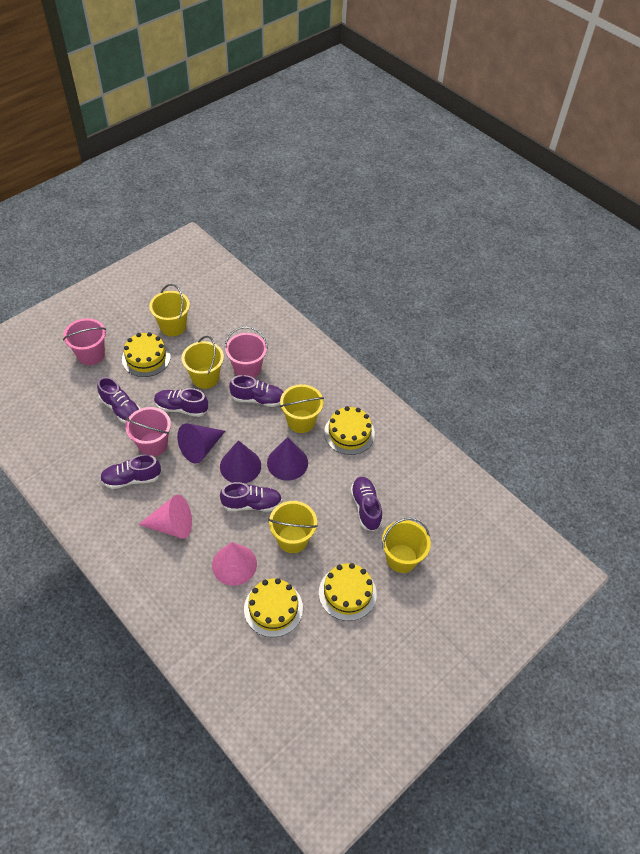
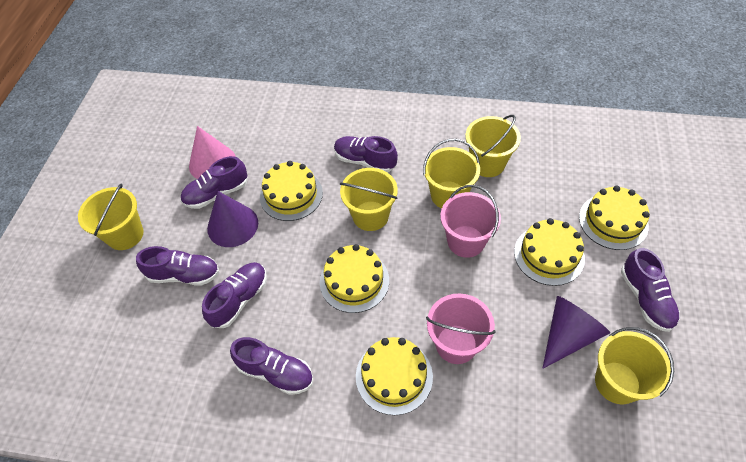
pink bucket: 3 -> 2
pink cone: 2 -> 1
purple cone: 3 -> 2
yellow cake: 4 -> 5

